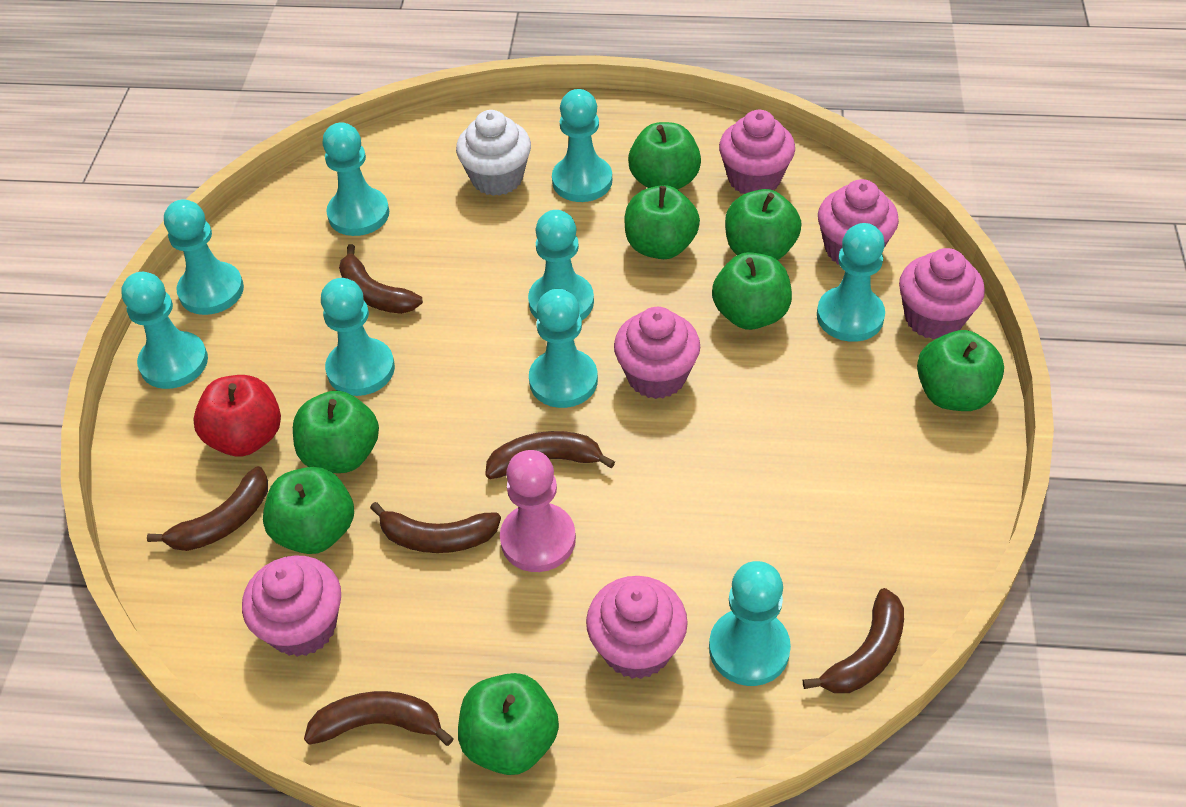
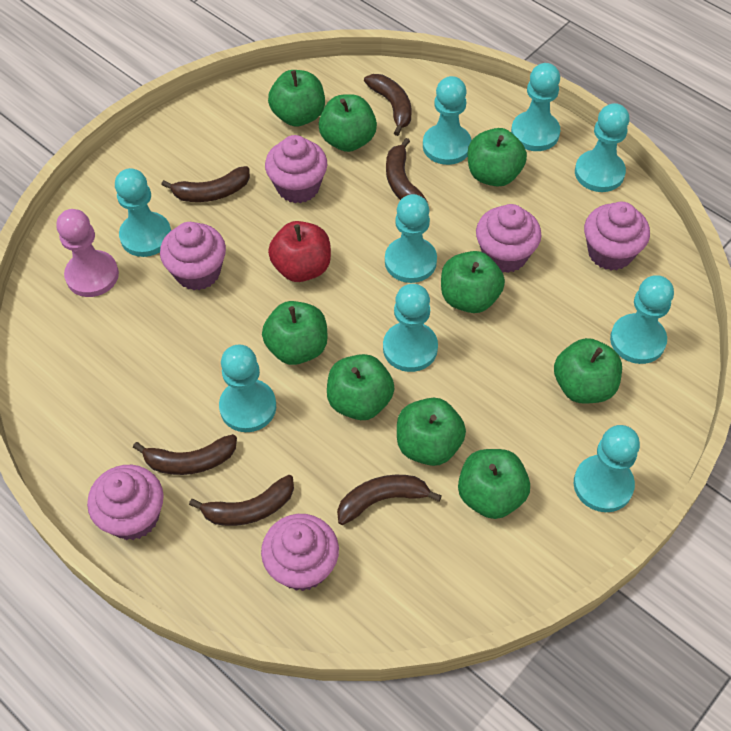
green apple: 8 -> 9
white cupcake: 1 -> 0

